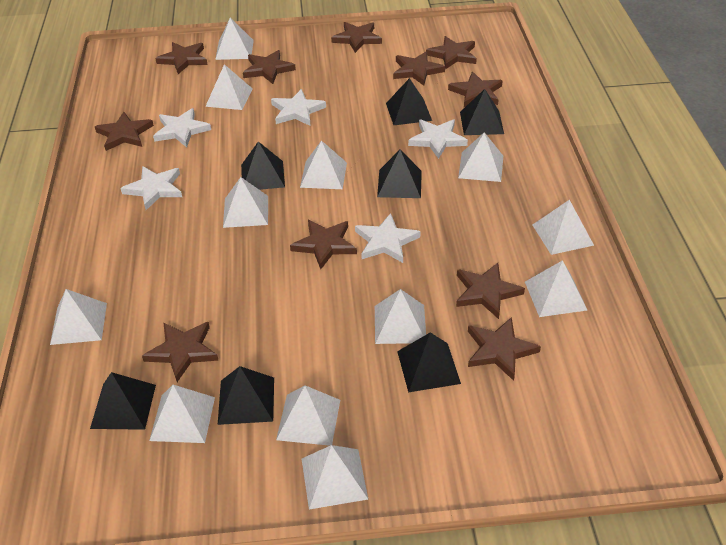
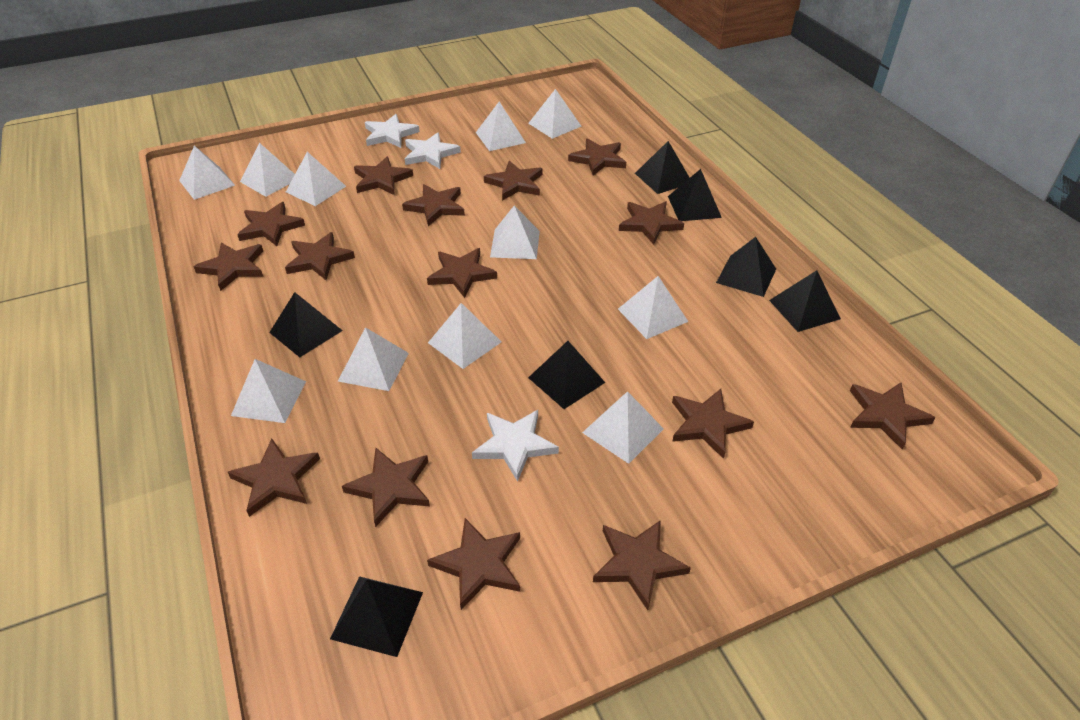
brown star: 11 -> 15
white pyramid: 12 -> 11
white star: 5 -> 3

